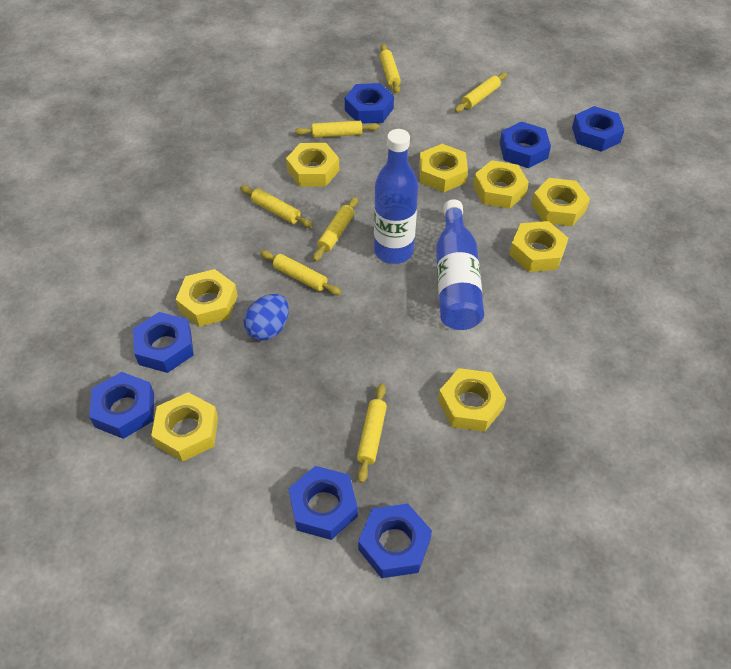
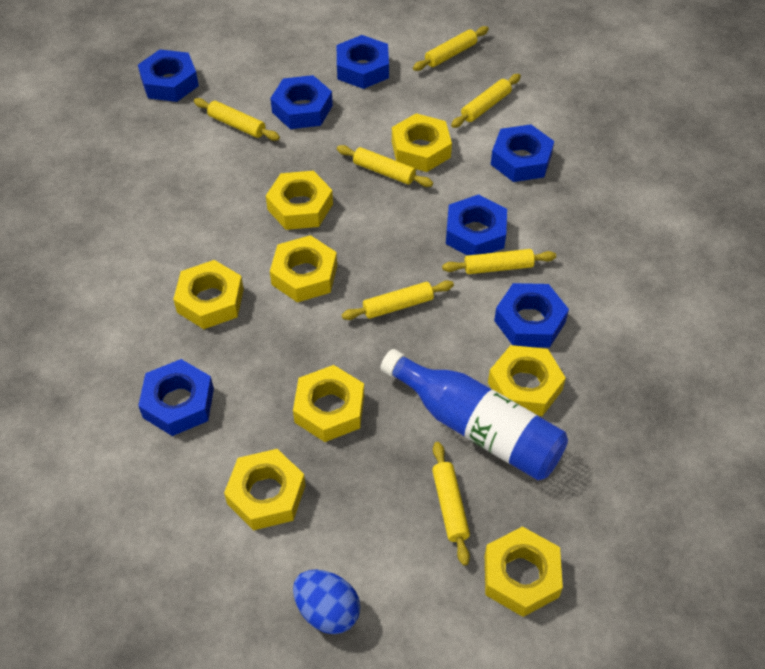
blue bottle: 2 -> 1

